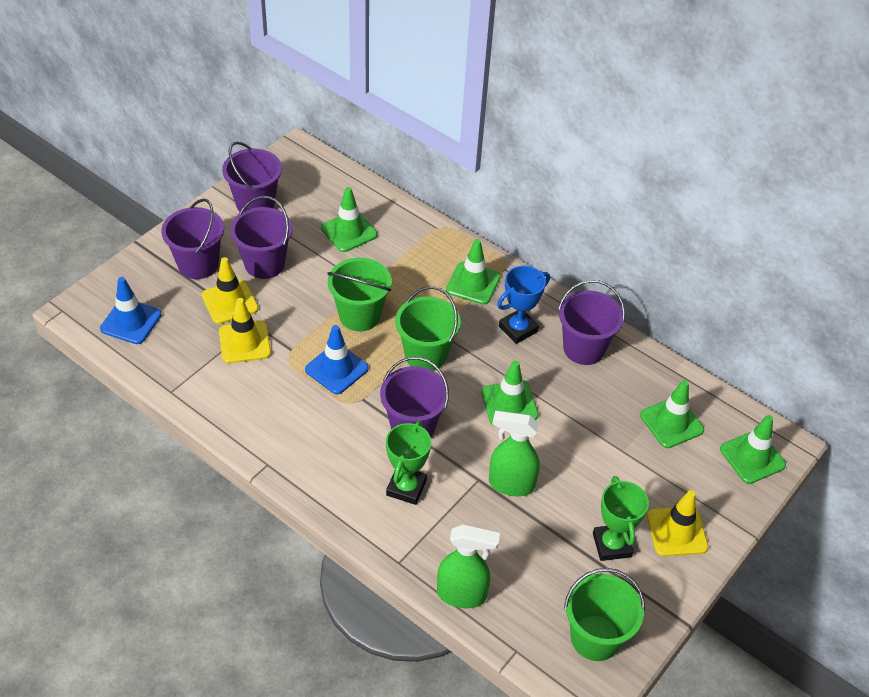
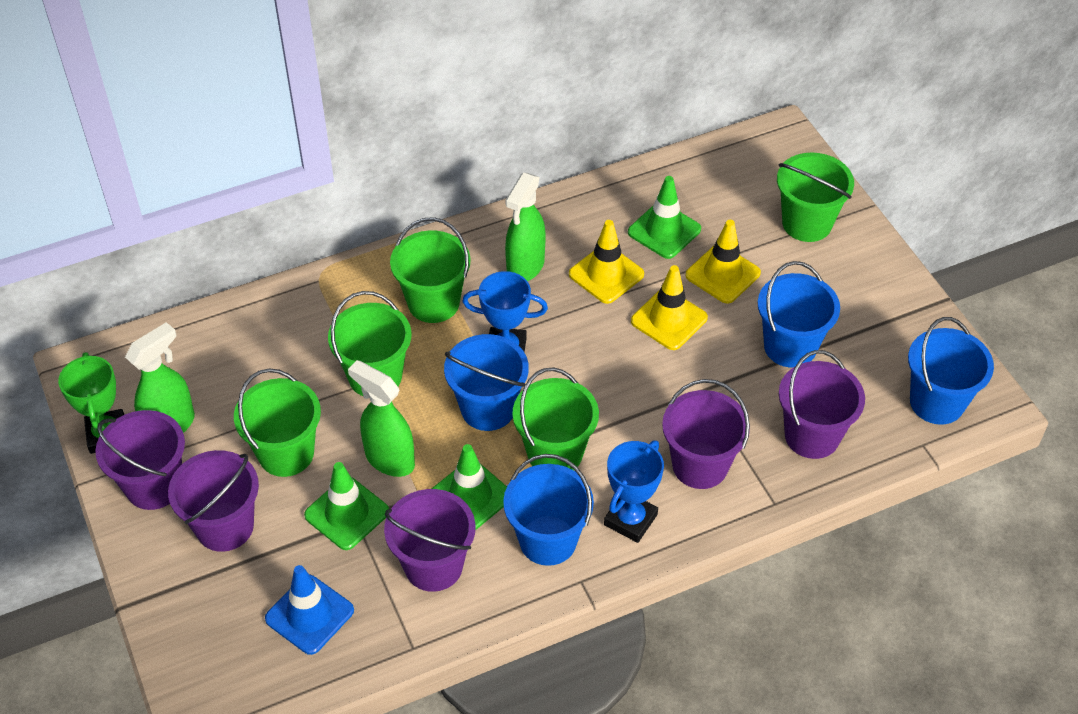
blue bucket: 0 -> 4
blue traffic cone: 2 -> 1
blue trophy: 1 -> 2
green bucket: 3 -> 5
green spray bottle: 2 -> 3
green traffic cone: 5 -> 3
green trophy: 2 -> 1

